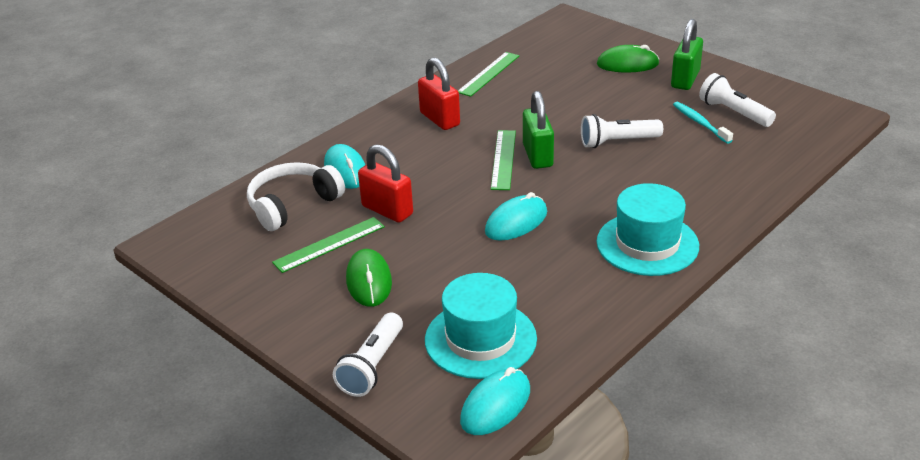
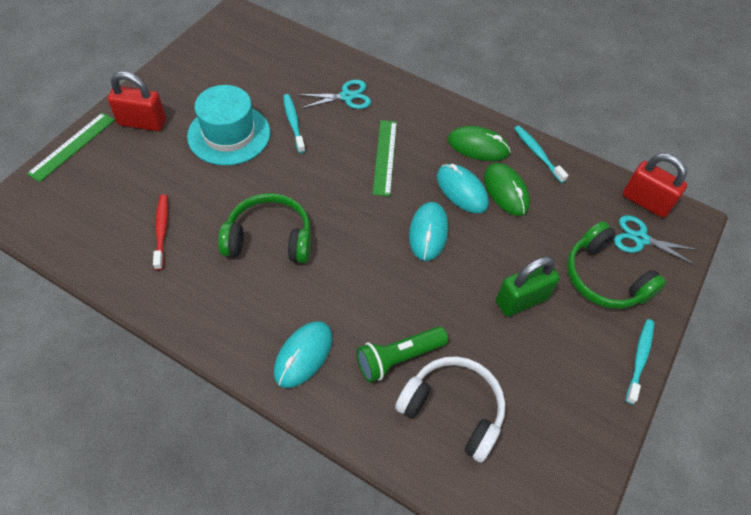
green flashlight: 0 -> 1
green headphones: 0 -> 2
green padlock: 2 -> 1
green ruler: 3 -> 2
red toothbrush: 0 -> 1
turquoise hat: 2 -> 1
turquoise scissors: 0 -> 2
turquoise toothbrush: 1 -> 3
white flashlight: 3 -> 0

